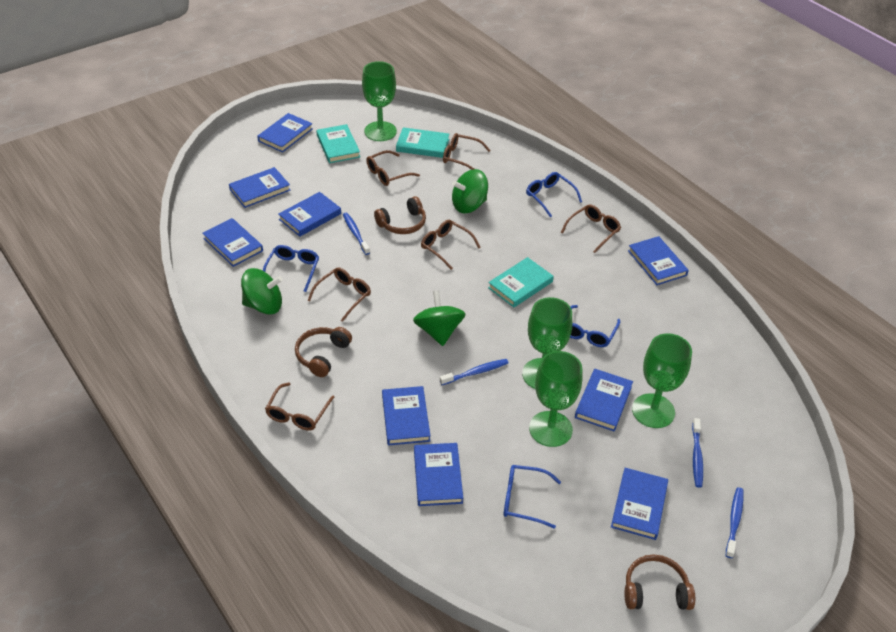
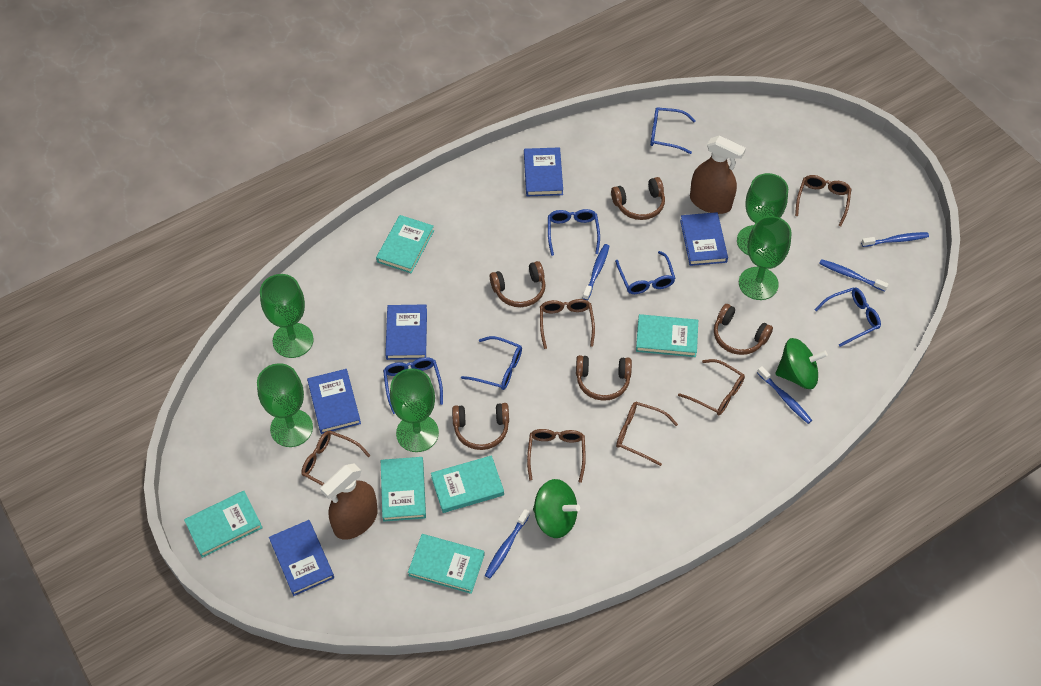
blue book: 9 -> 5
blue glasses: 4 -> 6
blue toothbrush: 4 -> 5
brown headphones: 3 -> 5
brown spray bottle: 0 -> 2
green goblet: 4 -> 5
green spinning top: 3 -> 2
turquoise book: 3 -> 6

